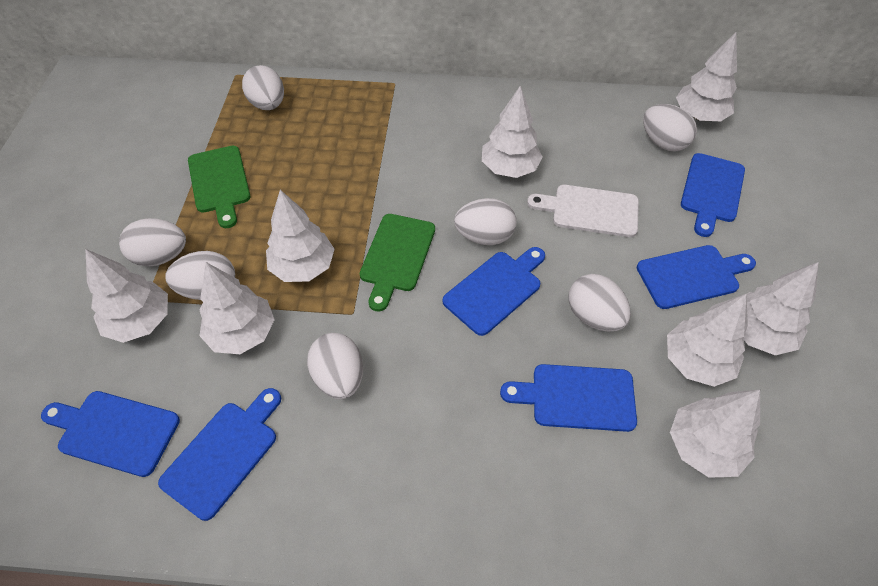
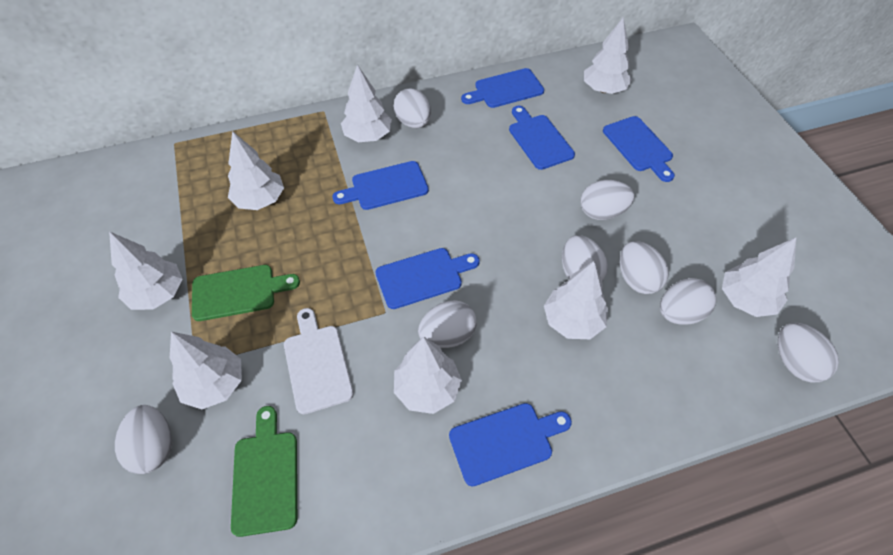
white egg: 7 -> 8

